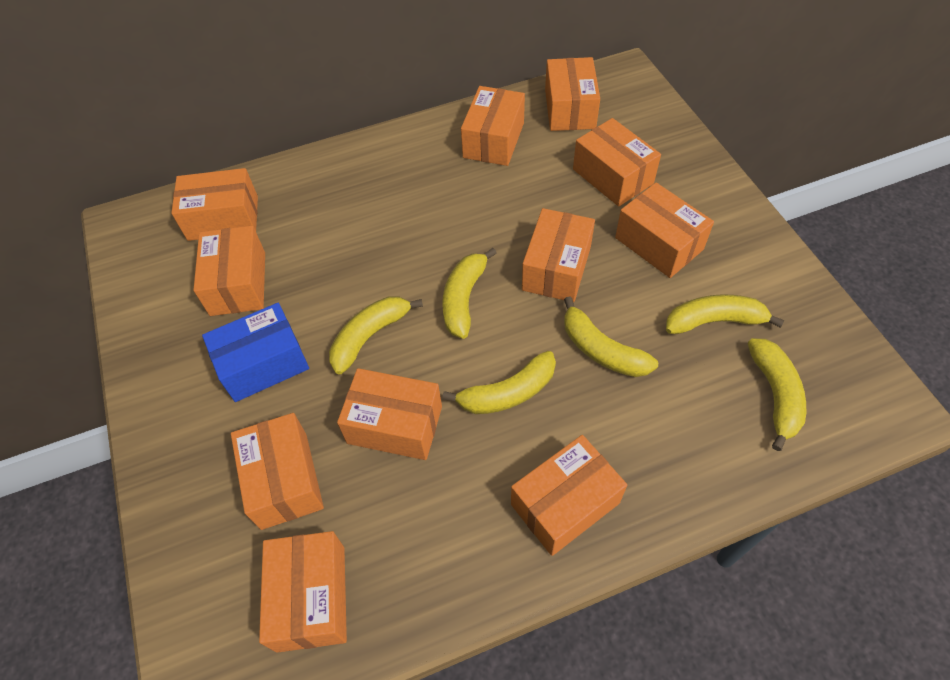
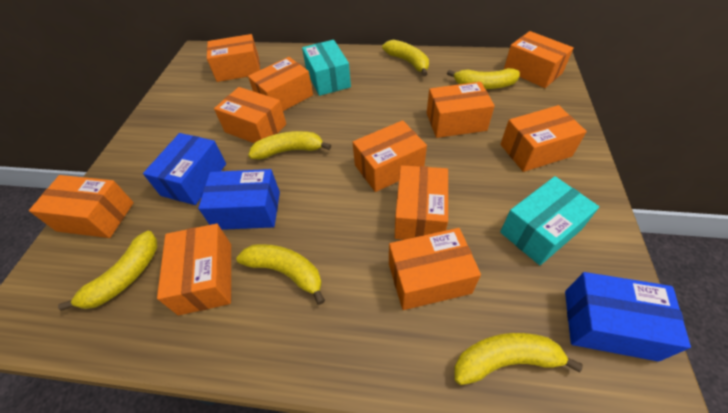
blue box: 1 -> 3
turquoise box: 0 -> 2

